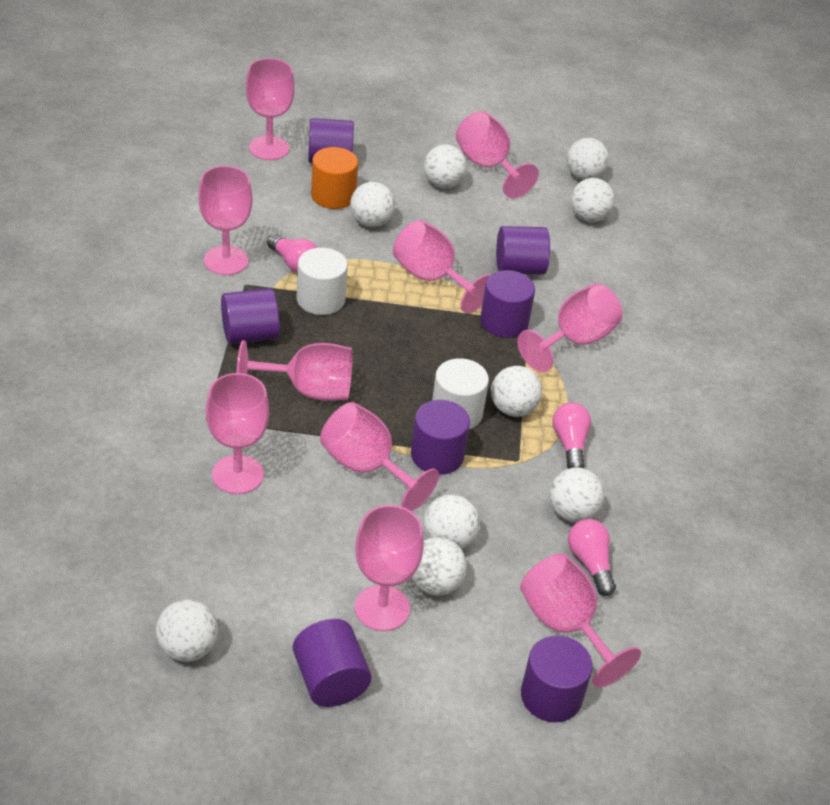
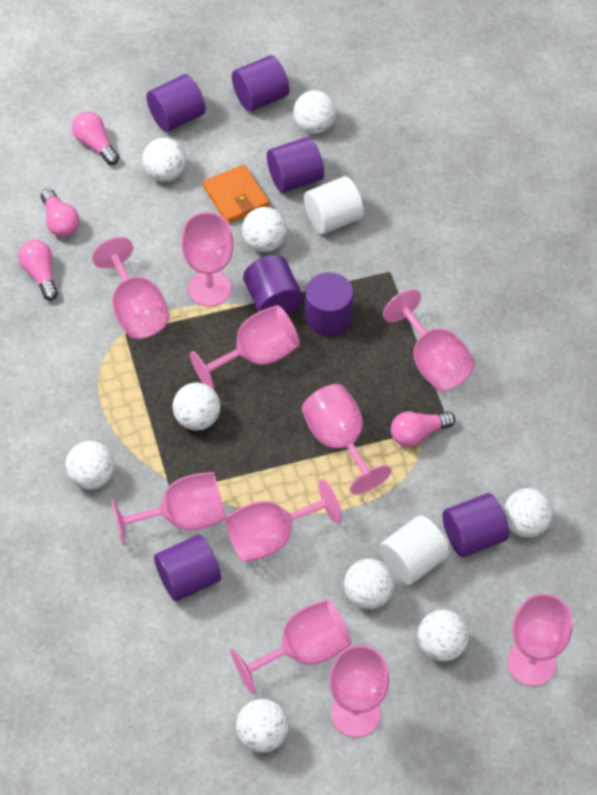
orange cylinder: 1 -> 0
orange wallet: 0 -> 1
pink light bulb: 3 -> 4

